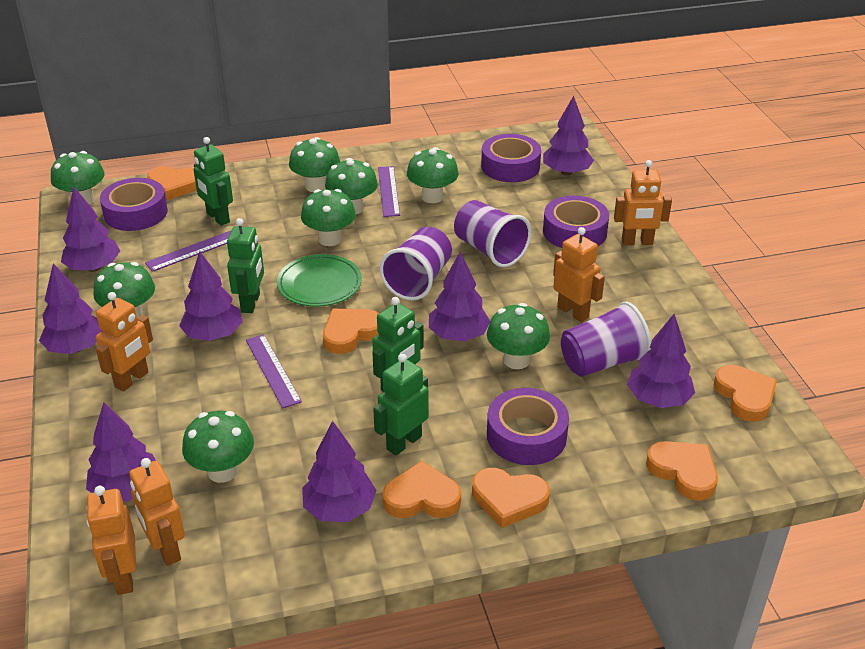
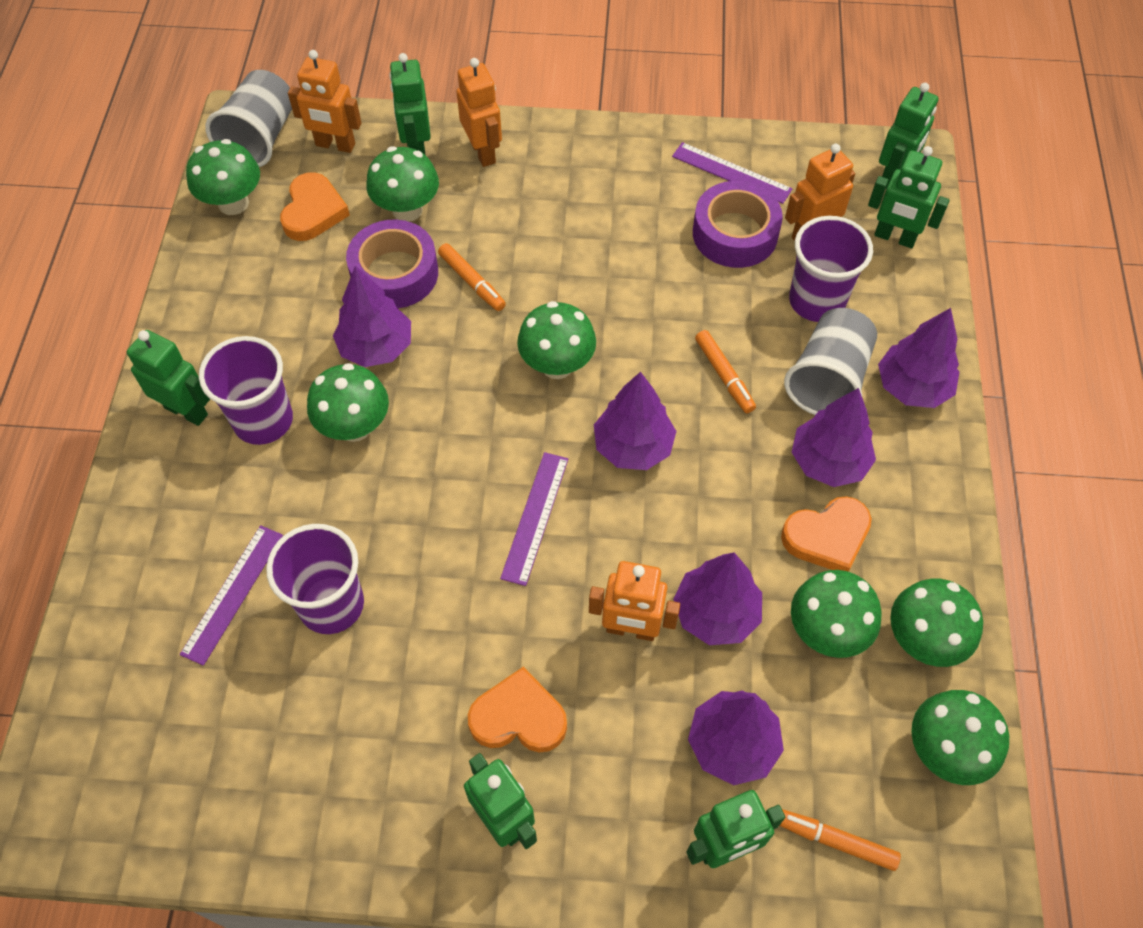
green mushroom: 8 -> 7
green plate: 1 -> 0
green robot: 4 -> 6
grey cup: 0 -> 2
orange heart: 6 -> 3
orange marker: 0 -> 3
orange robot: 5 -> 4
purple tape: 4 -> 2
purple tree: 8 -> 6

